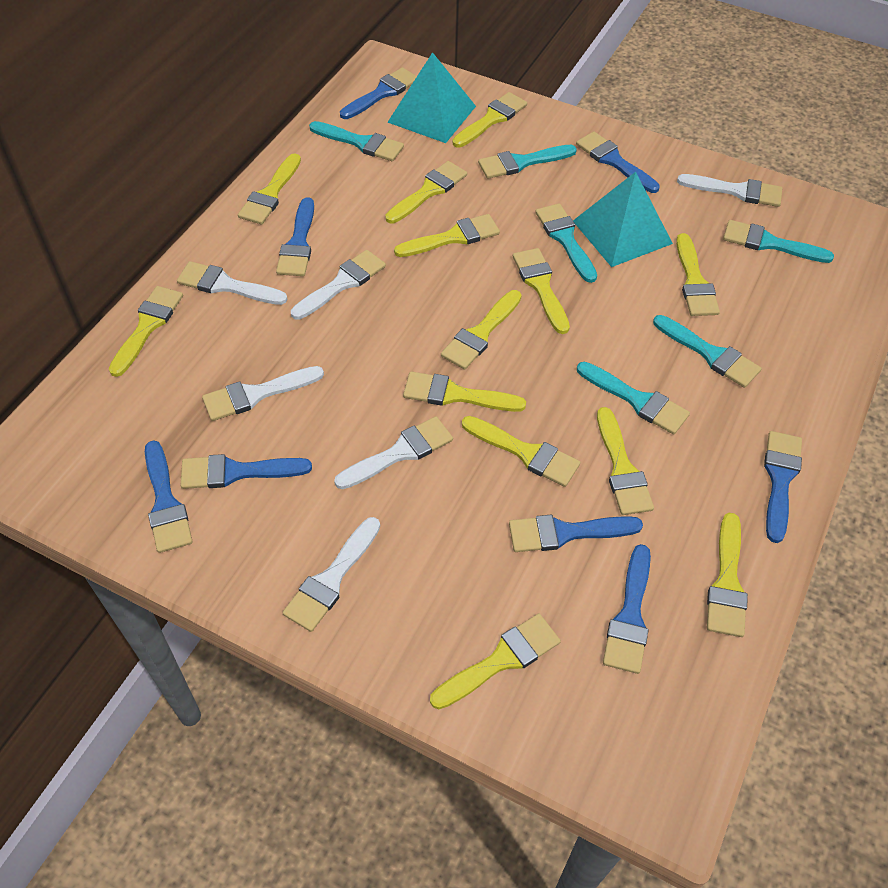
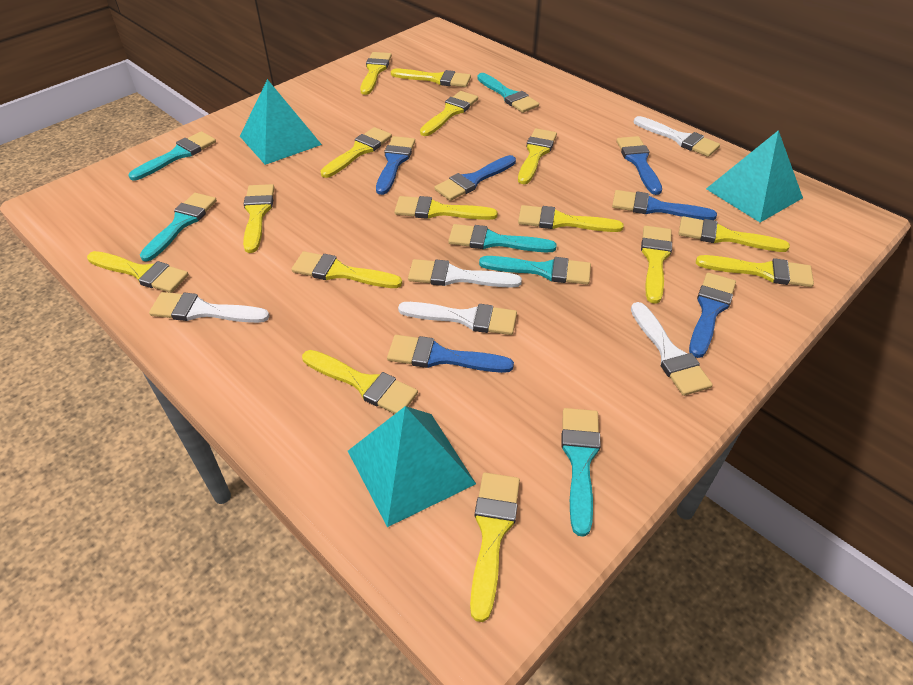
blue brush: 8 -> 6
turquoise pyramid: 2 -> 3
white brush: 6 -> 5
yellow brush: 13 -> 15

